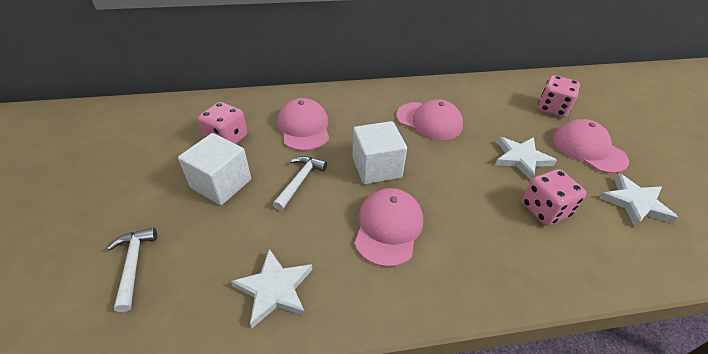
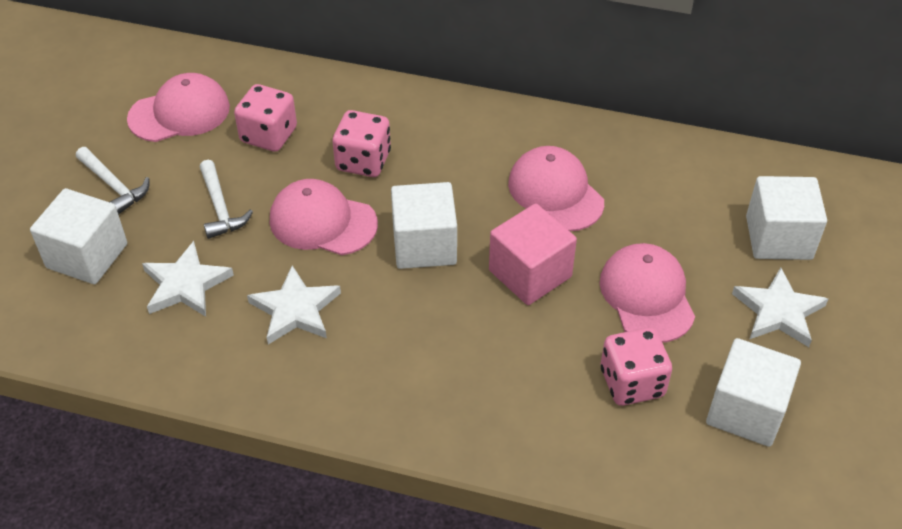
pink cube: 0 -> 1
white cube: 2 -> 4

